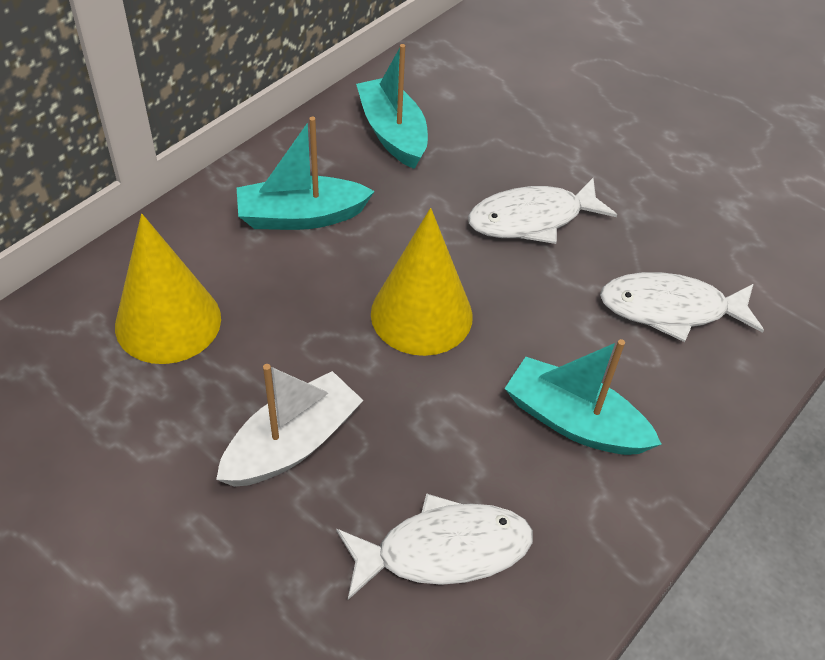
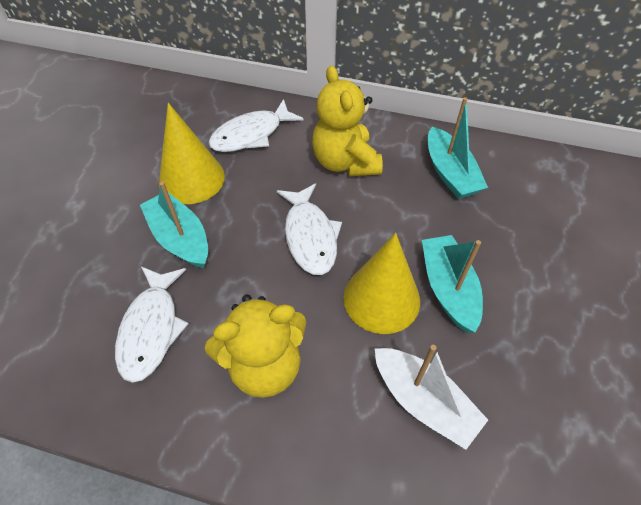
yellow teddy bear: 0 -> 2

